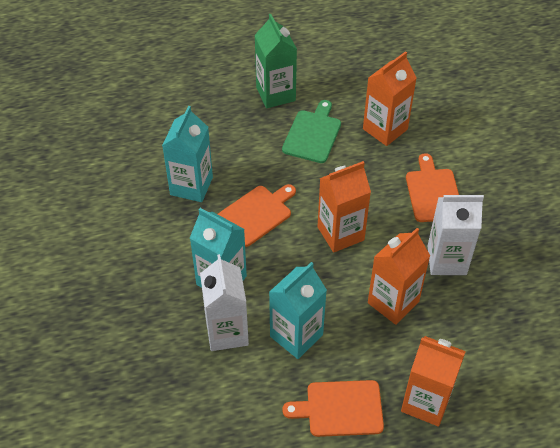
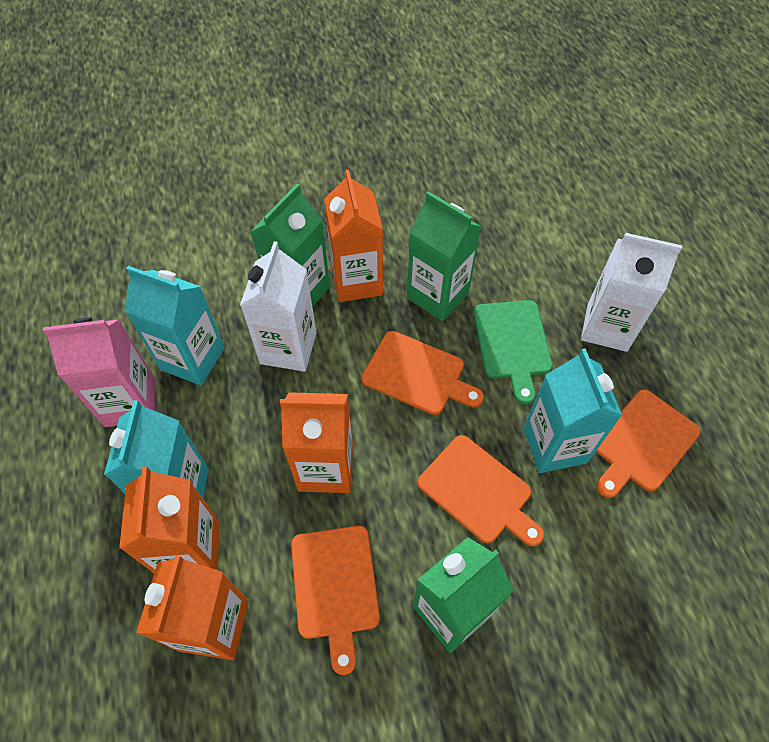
green carton: 1 -> 3
orange cutting board: 3 -> 4
pink carton: 0 -> 1

